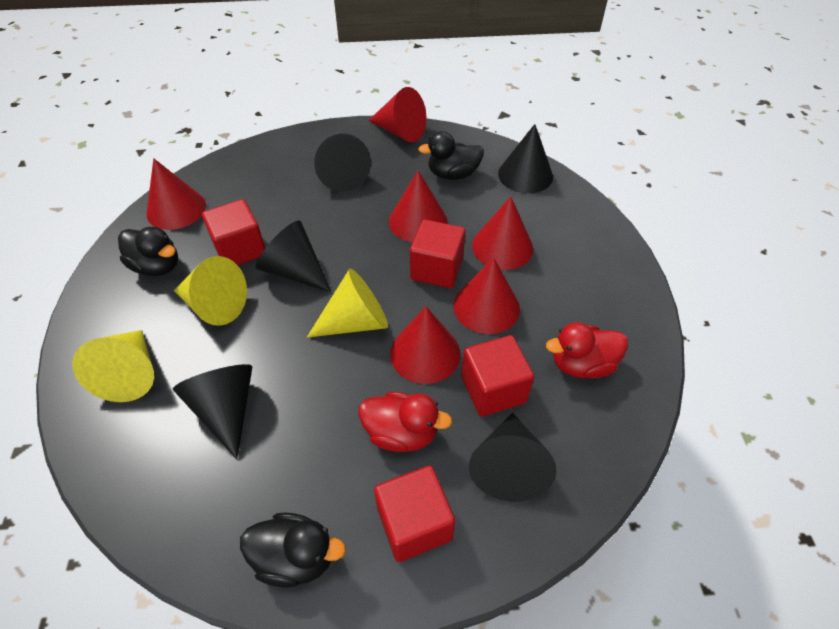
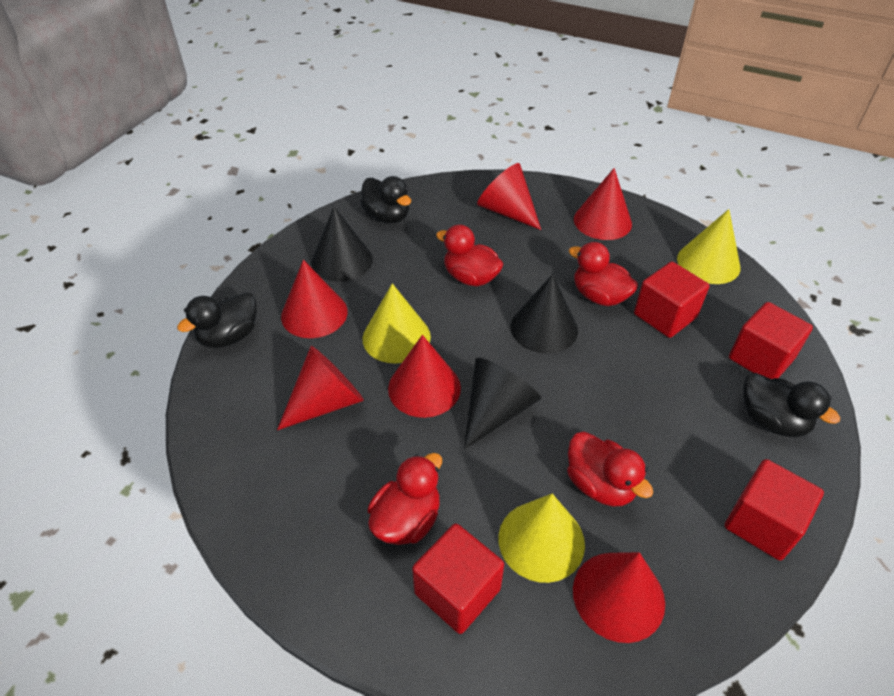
black cone: 5 -> 3
red duck: 2 -> 4

